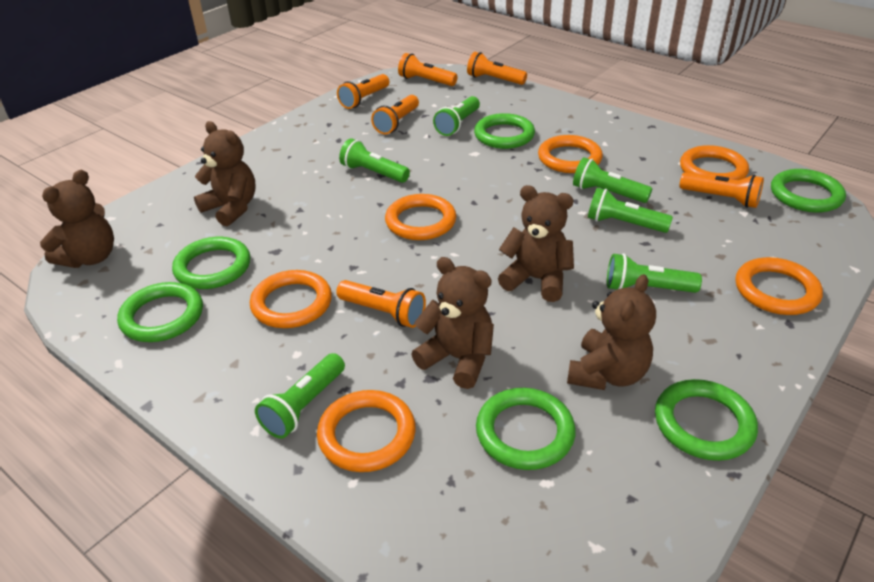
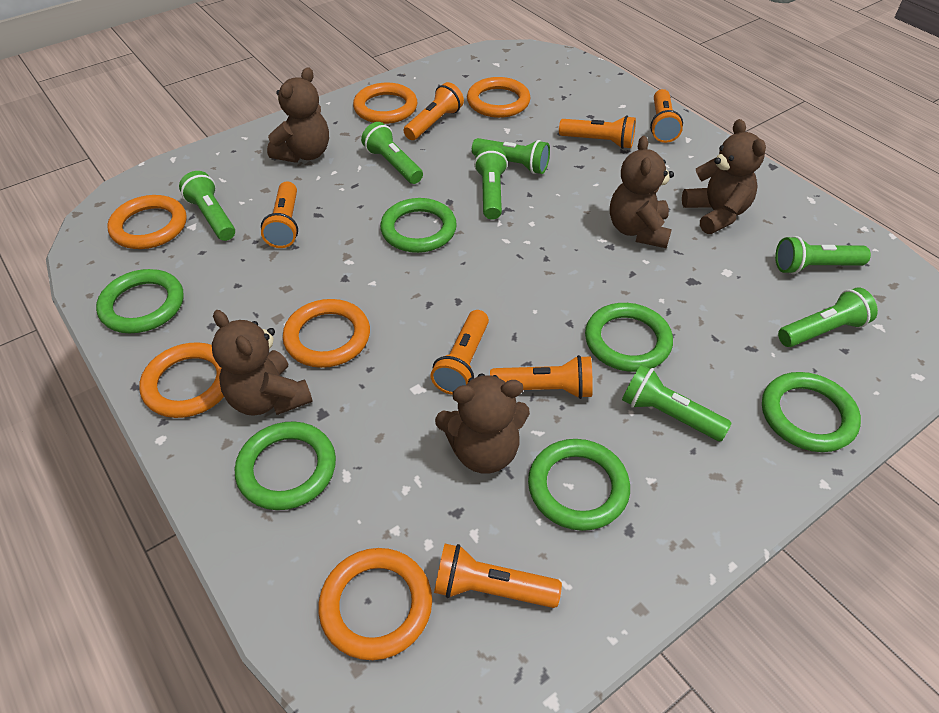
green flashlight: 6 -> 7
orange flashlight: 6 -> 7

